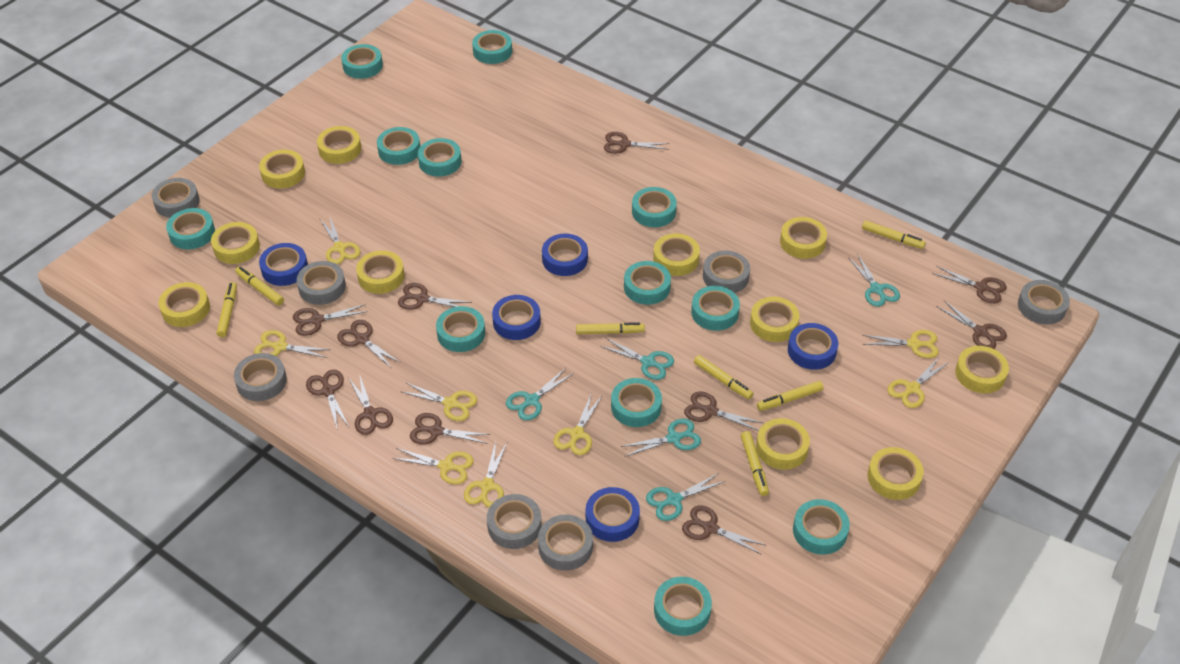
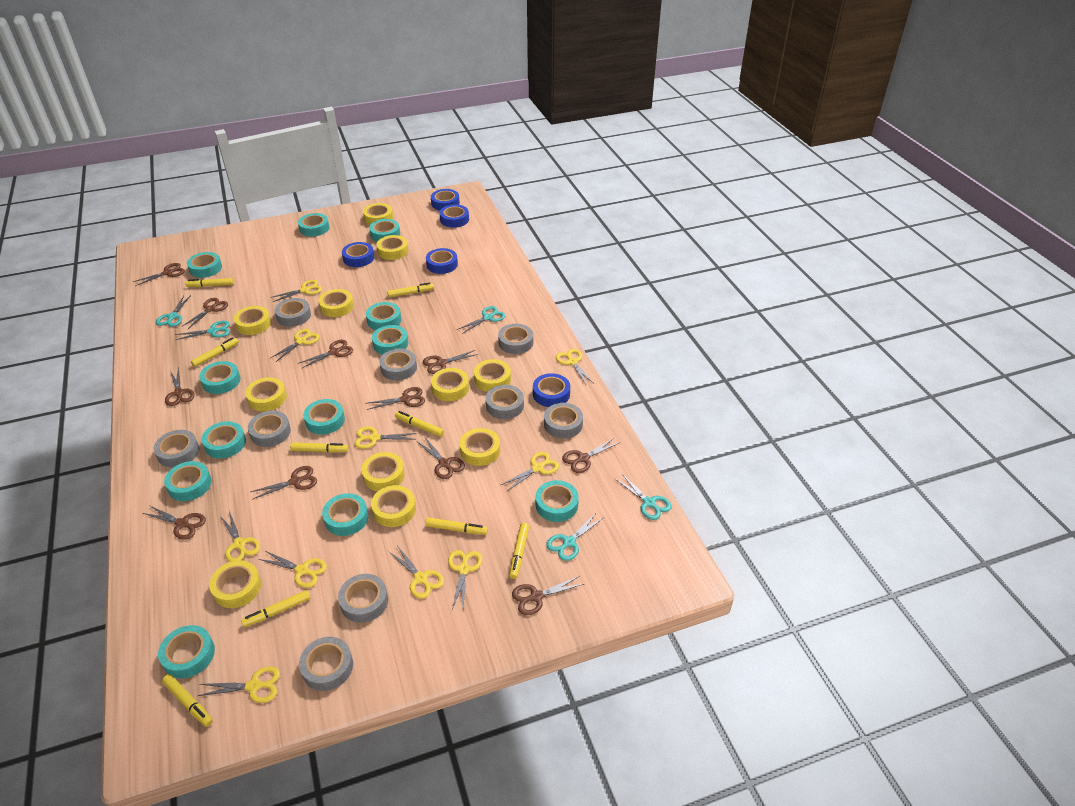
grey tape: 7 -> 9
yellow marker: 7 -> 9
yellow scissors: 8 -> 10

